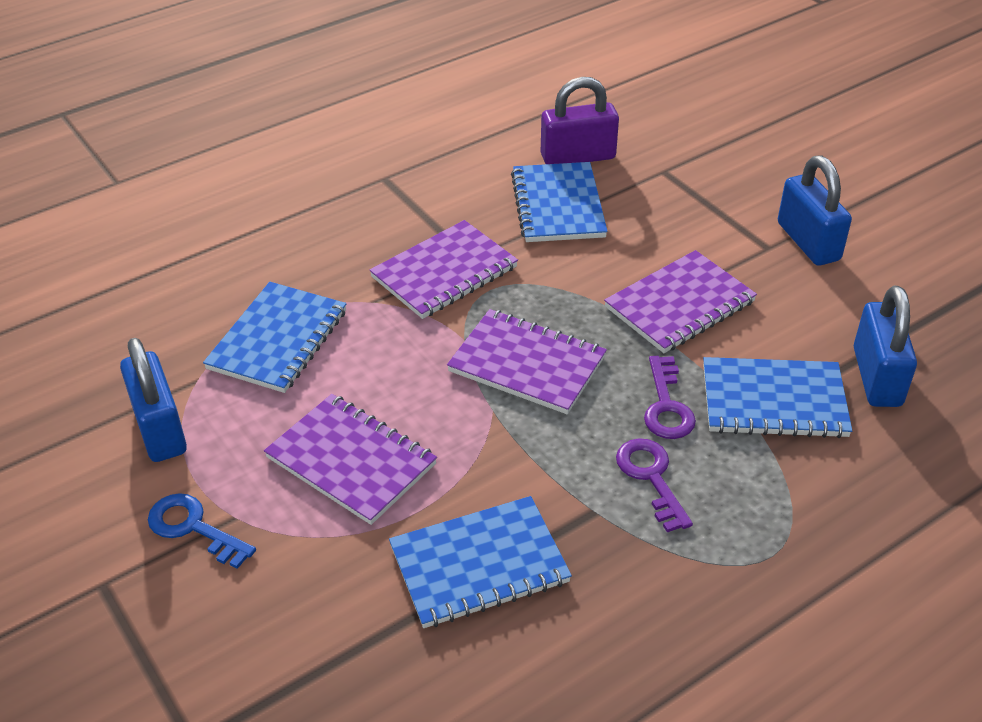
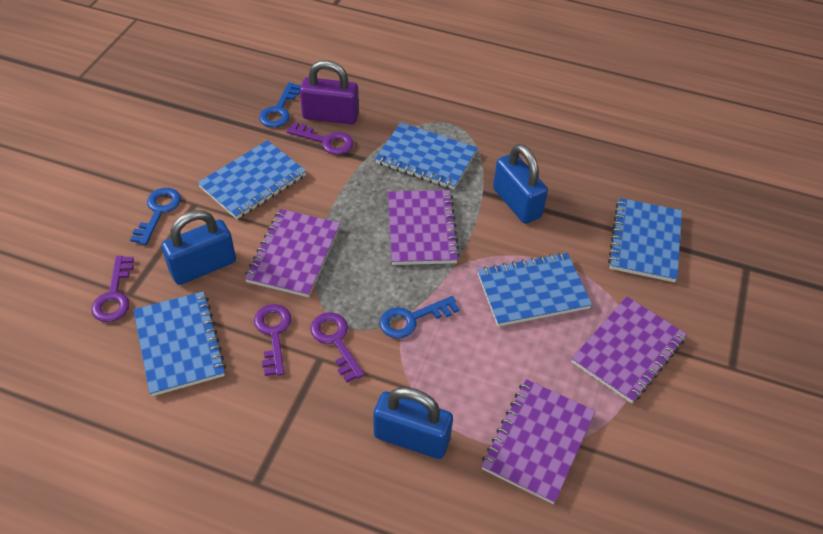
blue key: 1 -> 3
blue notebook: 4 -> 5
purple key: 2 -> 4

